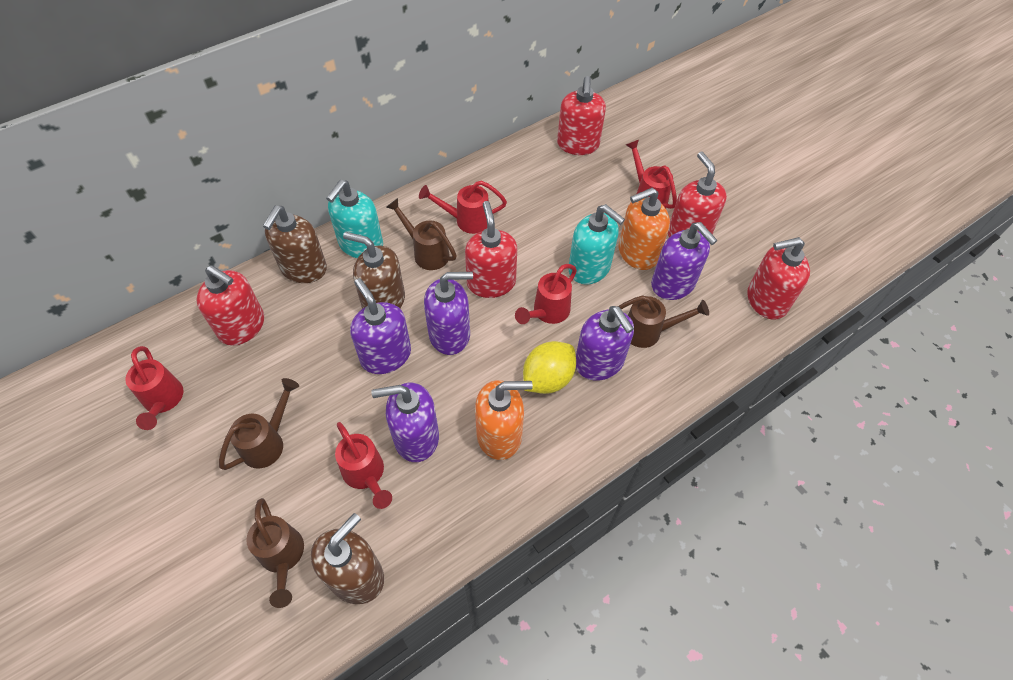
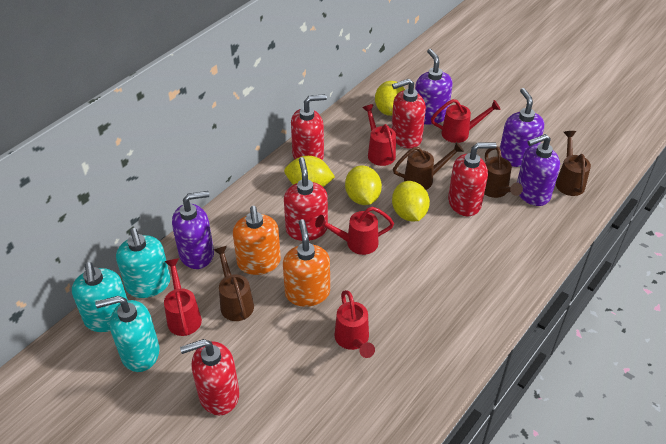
brown soap dispenser: 3 -> 0
purple soap dispenser: 5 -> 4
turquoise soap dispenser: 2 -> 3
yellow lemon: 1 -> 4

